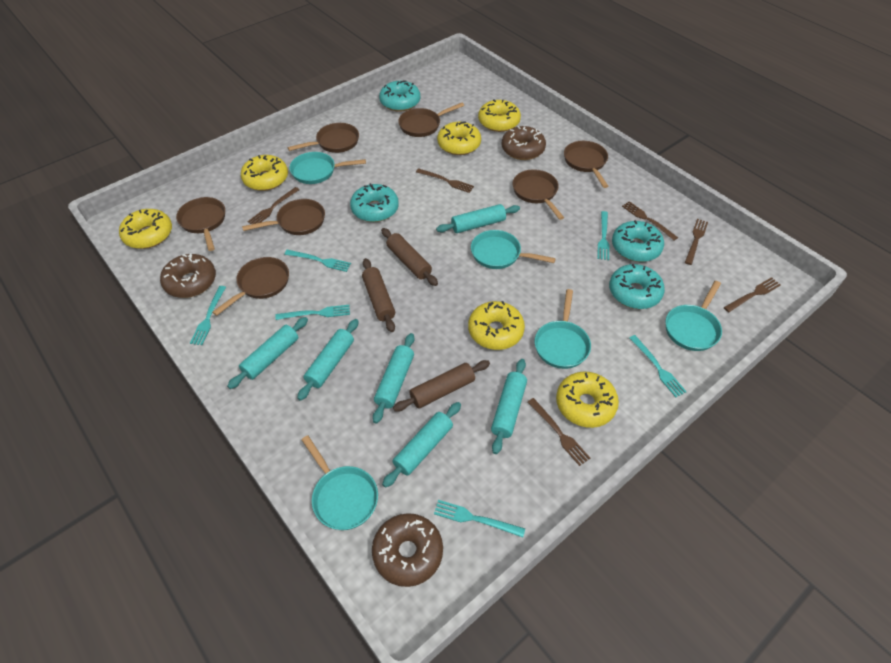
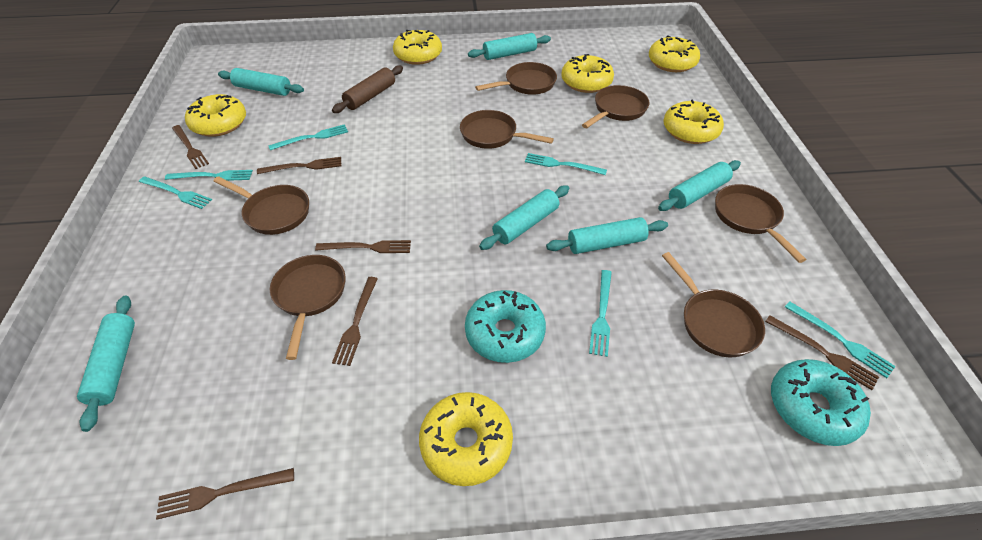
brown donut: 3 -> 0
brown rolling pin: 3 -> 1
turquoise donut: 4 -> 2
turquoise pan: 5 -> 0

